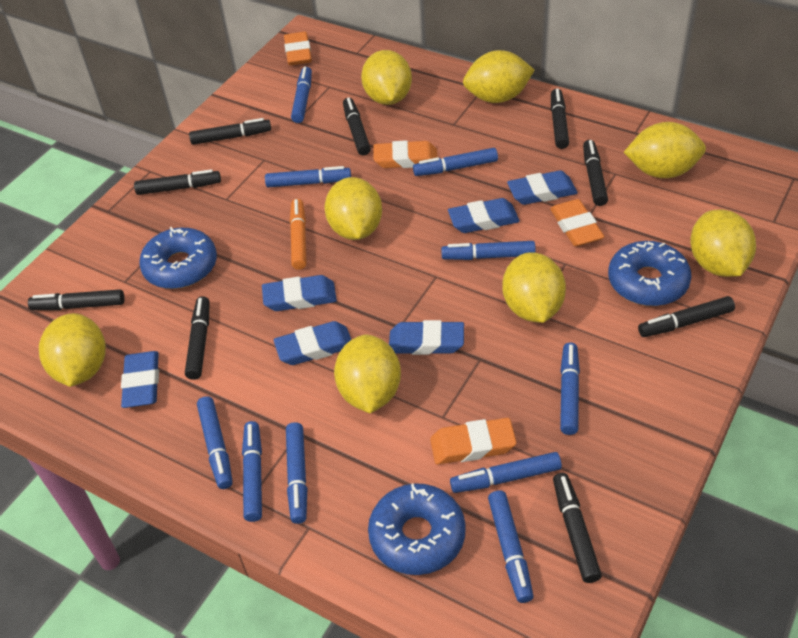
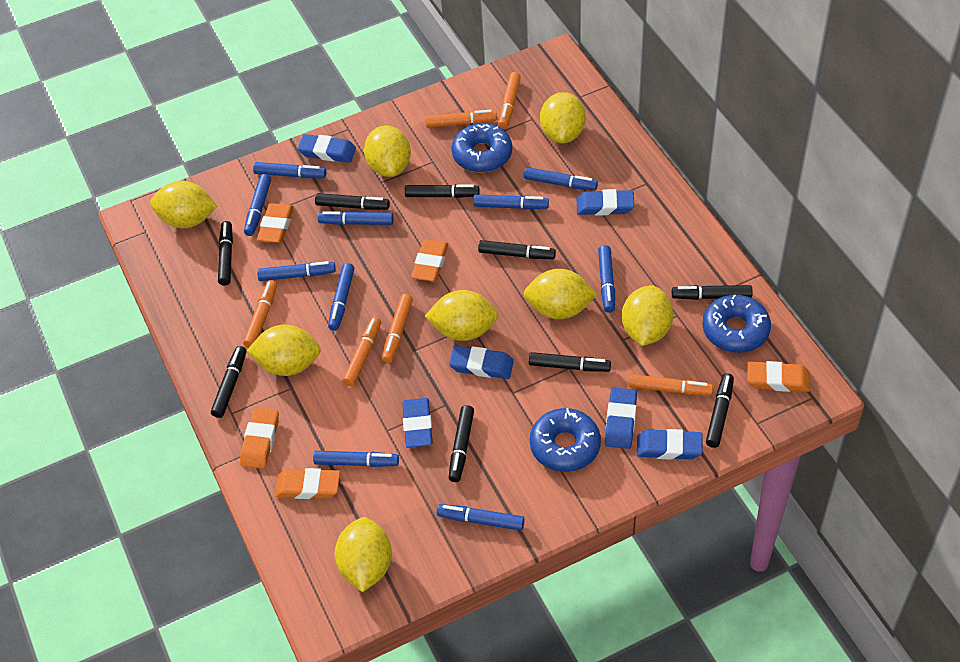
orange eraser: 4 -> 5
orange marker: 1 -> 6

